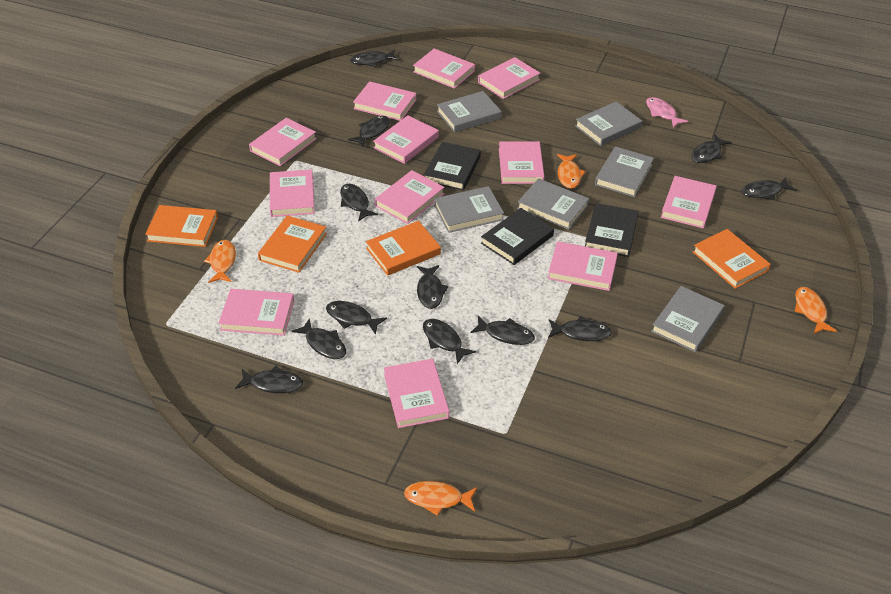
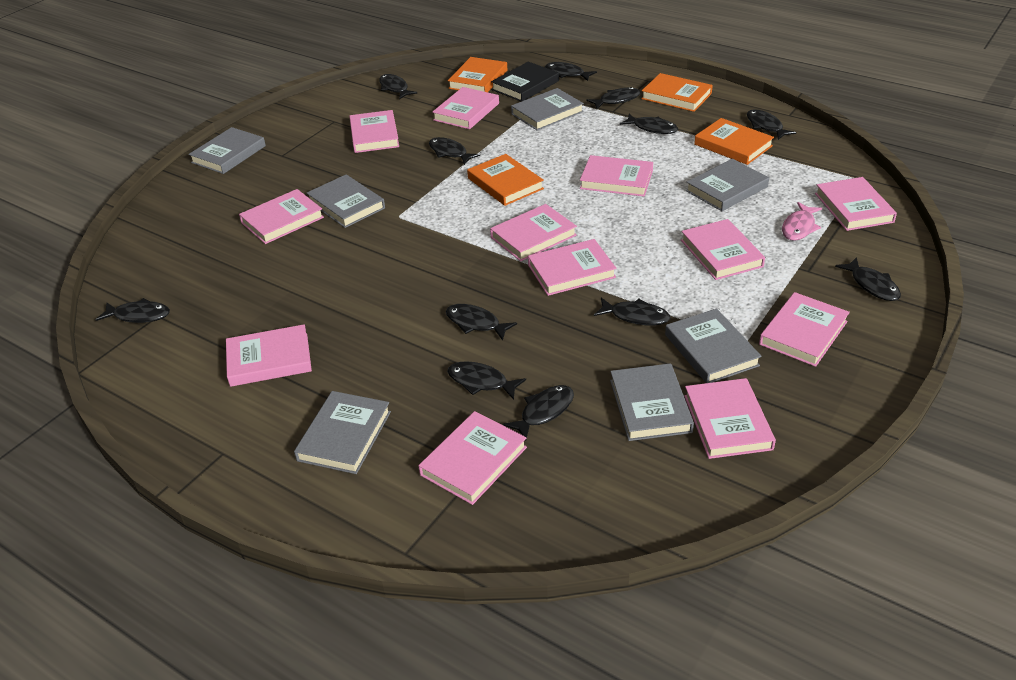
black book: 3 -> 1
grey book: 6 -> 7
orange fish: 4 -> 0

